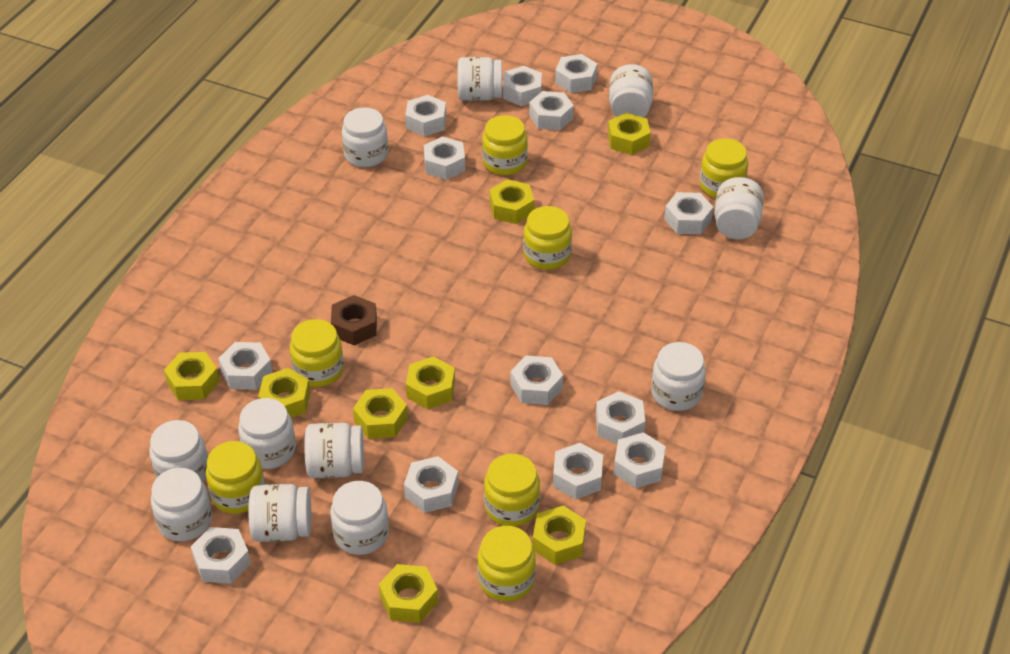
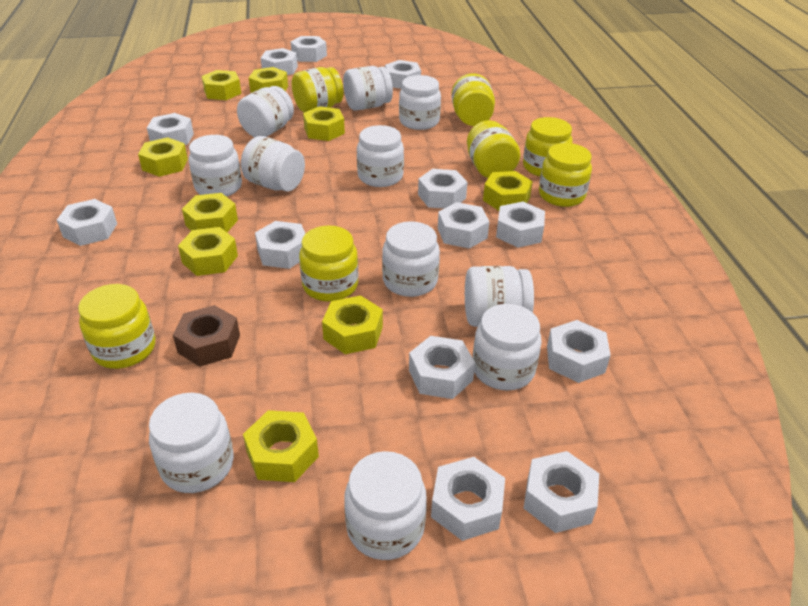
yellow nut: 8 -> 9

